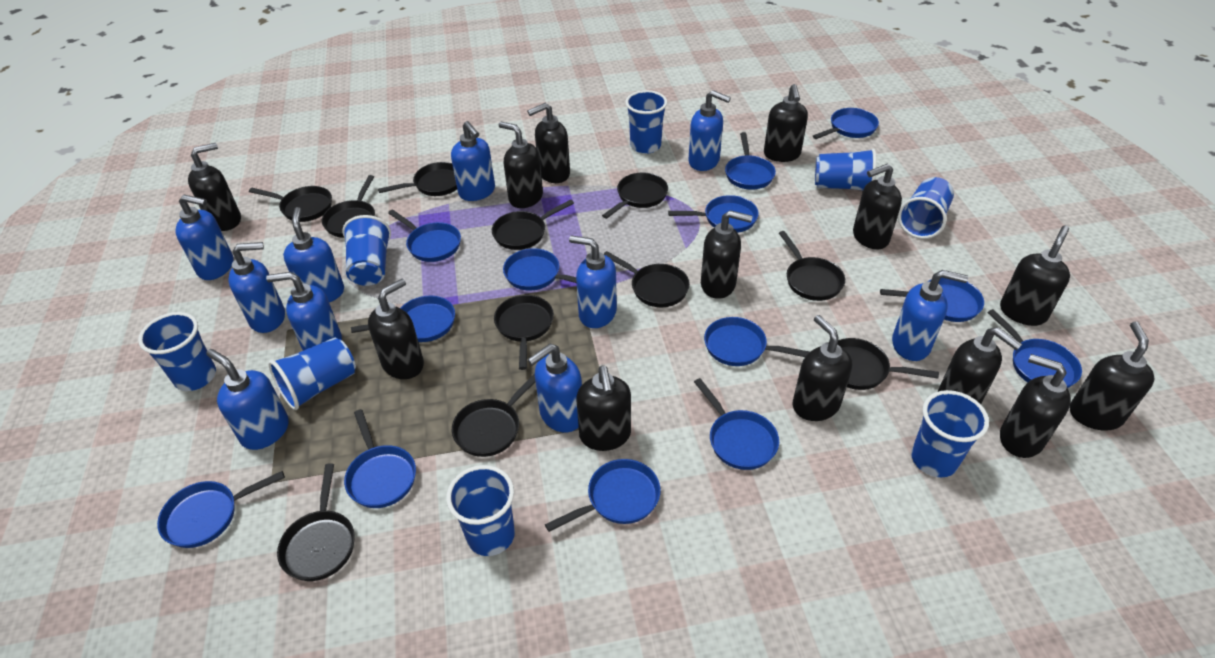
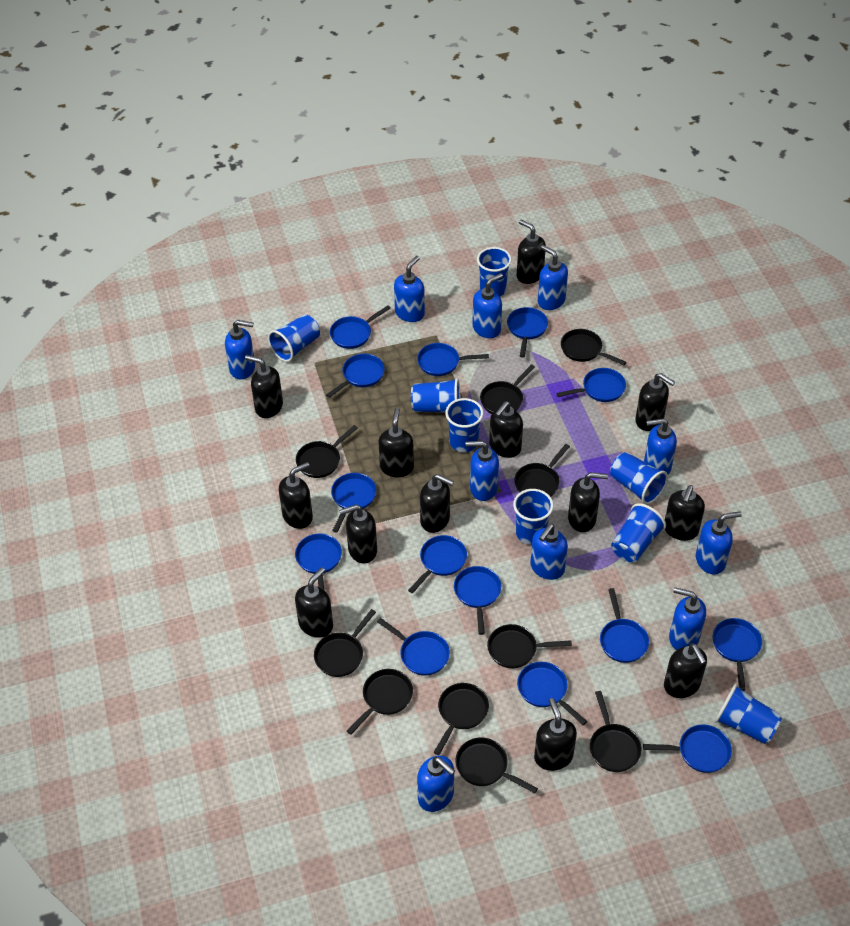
black pan: 11 -> 10
blue pan: 13 -> 14

